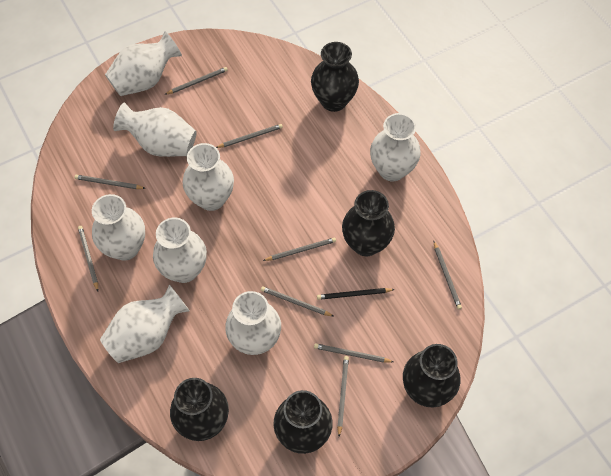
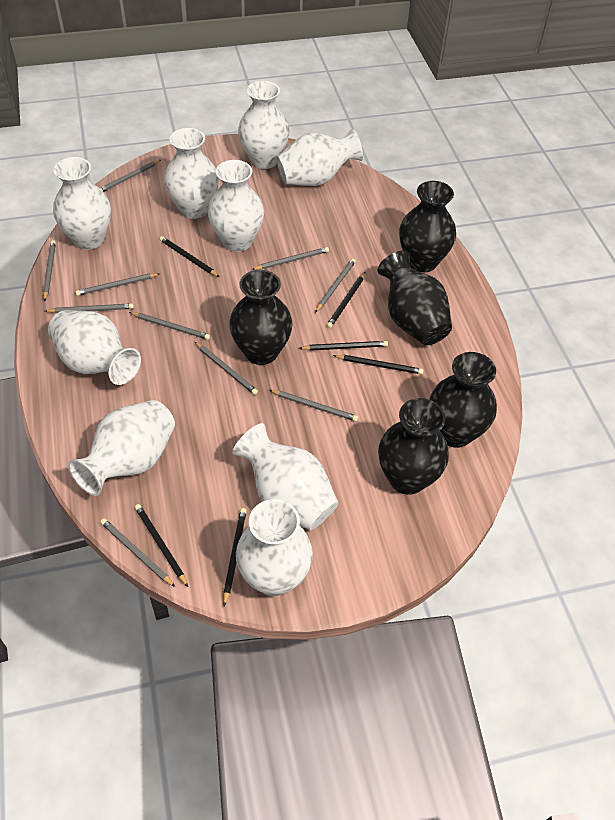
black pencil: 1 -> 6
grey pencil: 9 -> 10
white vase: 8 -> 9

